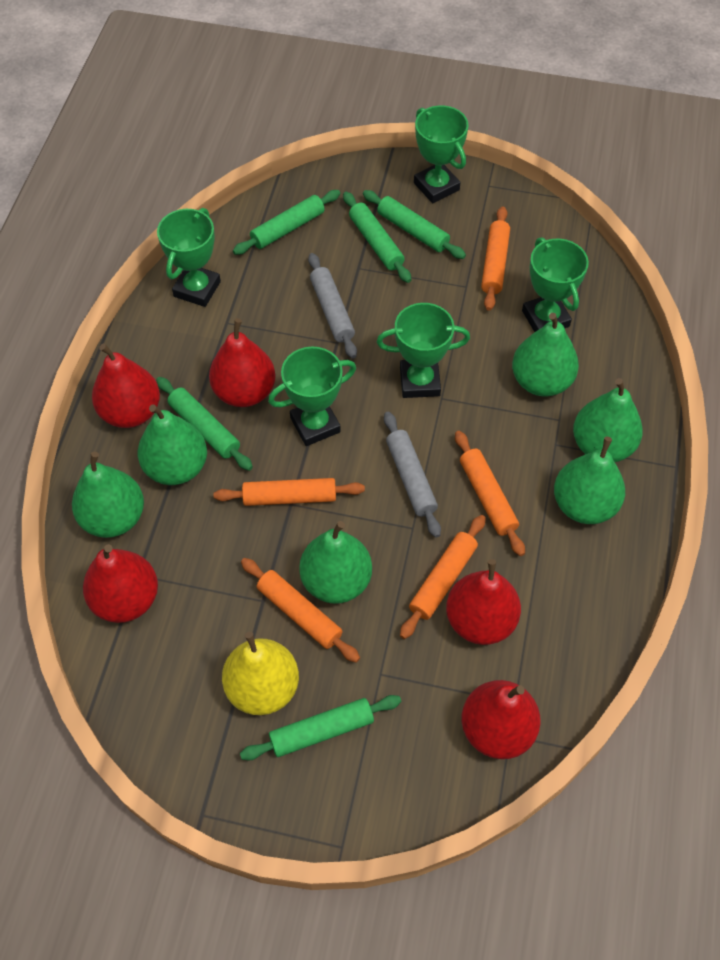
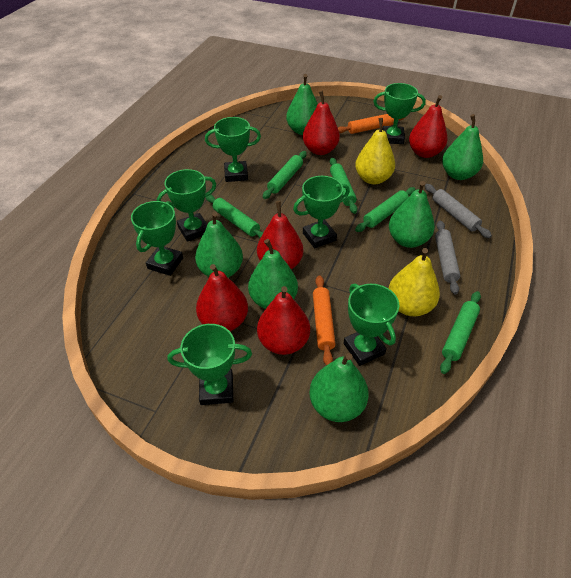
green trophy: 5 -> 7
orange rolling pin: 5 -> 2
yellow pear: 1 -> 2

